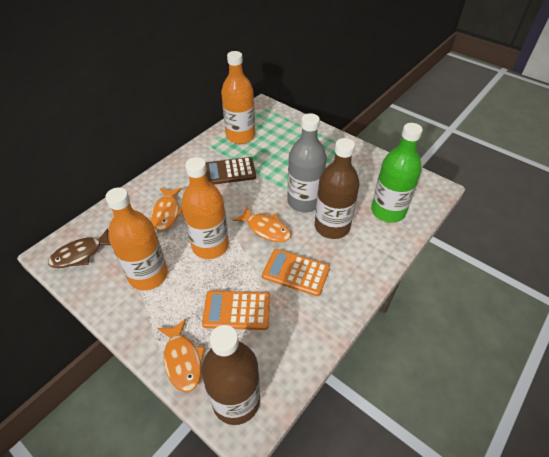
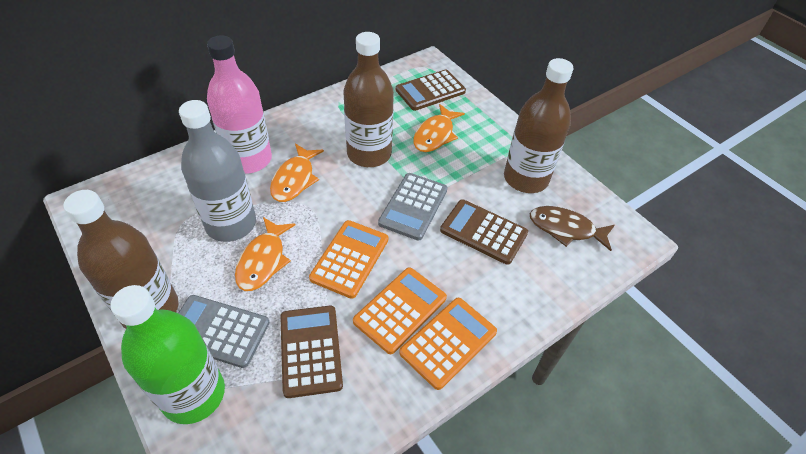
brown bottle: 2 -> 3
brown calculator: 1 -> 3
grey calculator: 0 -> 2
orange bottle: 3 -> 0
orange calculator: 2 -> 3
pink bottle: 0 -> 1

